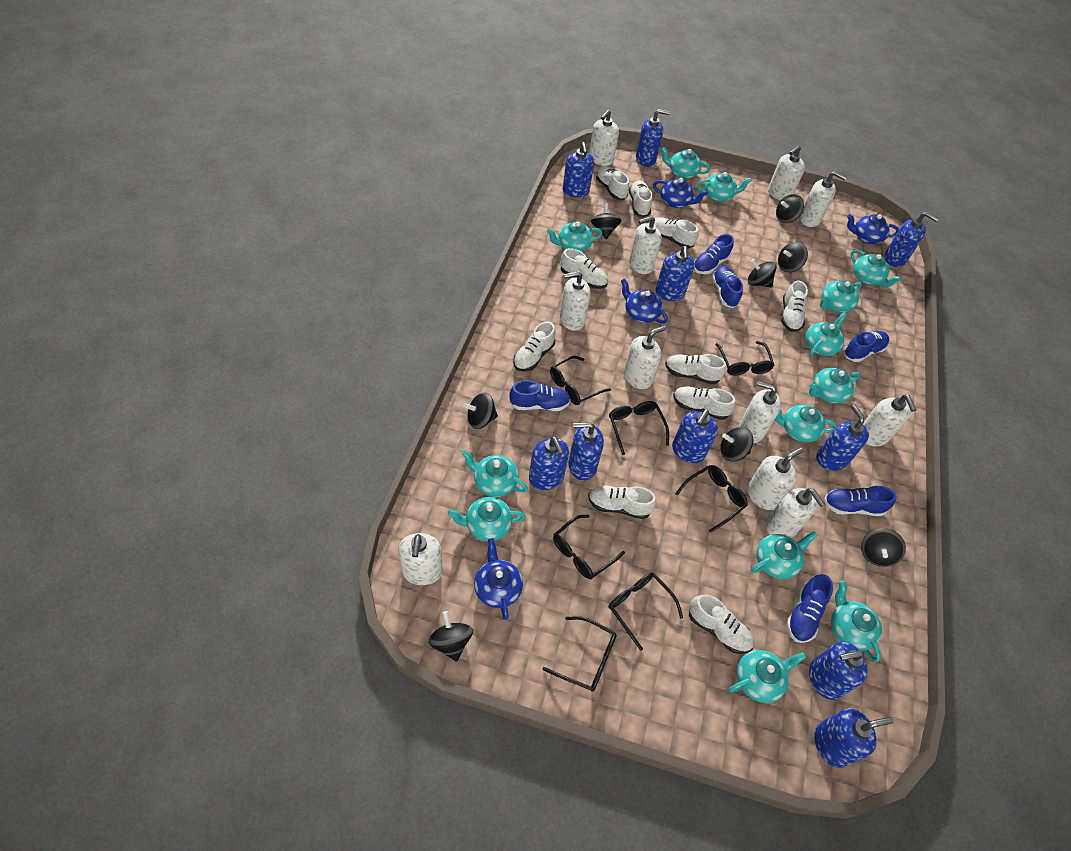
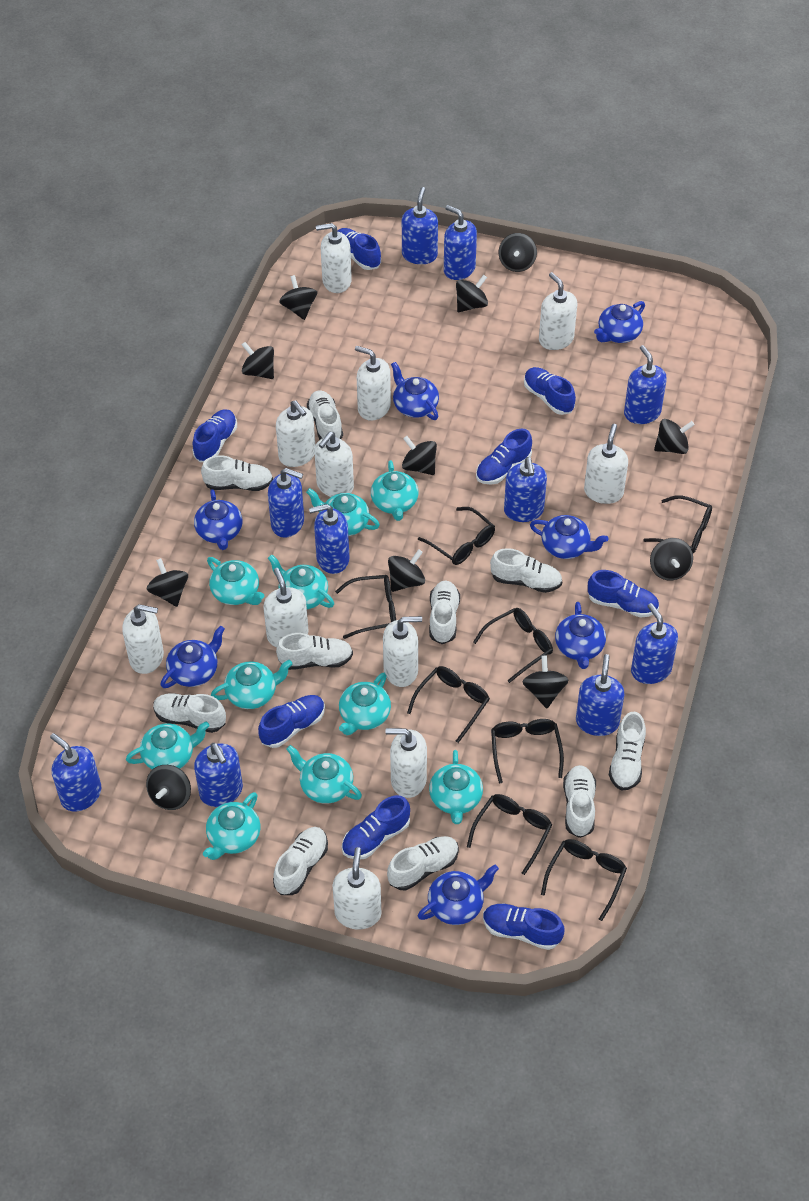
black glasses: 7 -> 8
black spinning top: 8 -> 11
blue shoe: 6 -> 8
blue teapot: 4 -> 7
turquoise teapot: 13 -> 10

